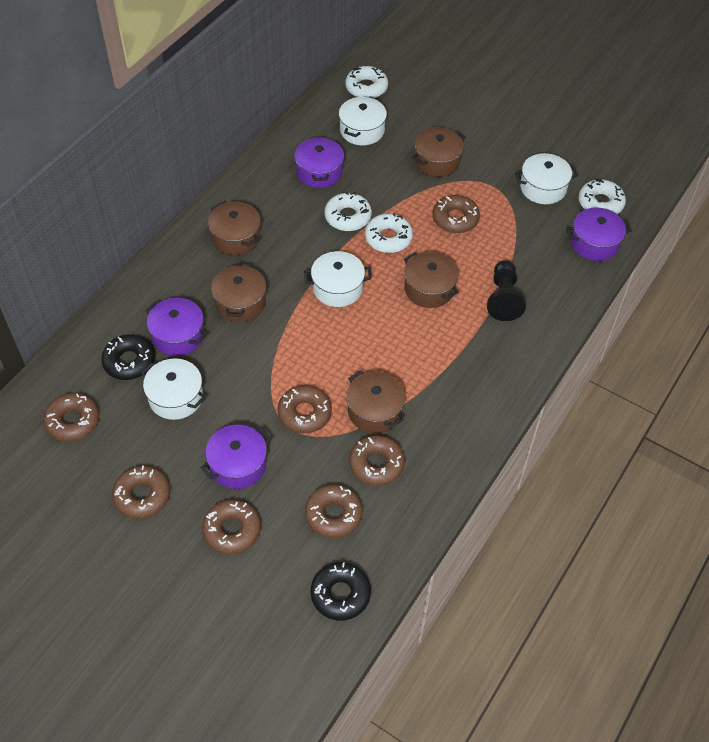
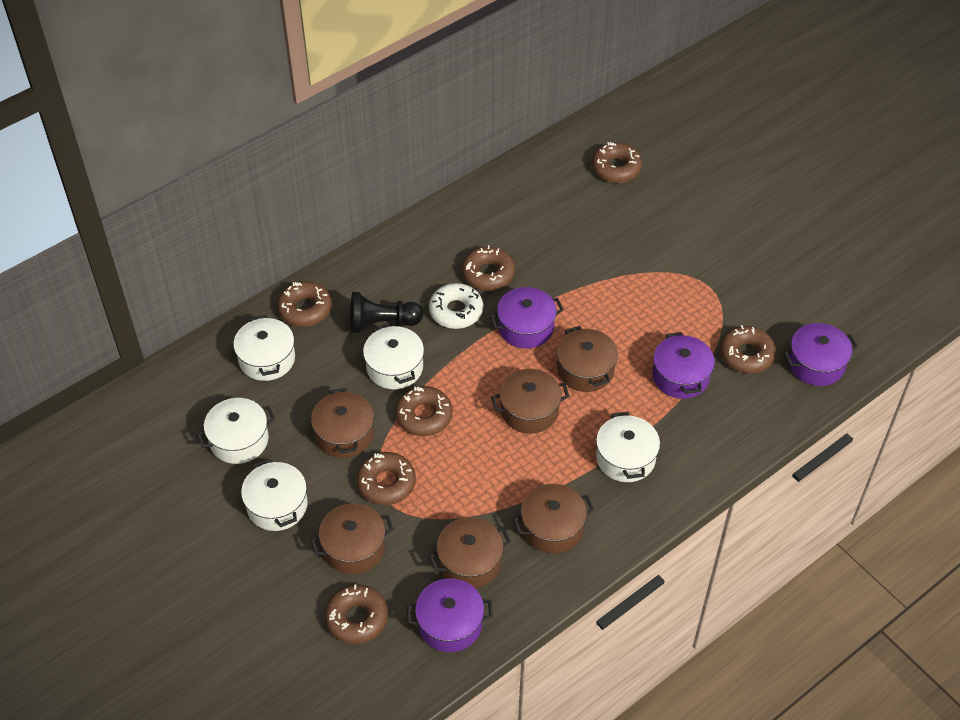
black donut: 2 -> 0
brown pot: 5 -> 6
white donut: 4 -> 1
white pot: 4 -> 5

